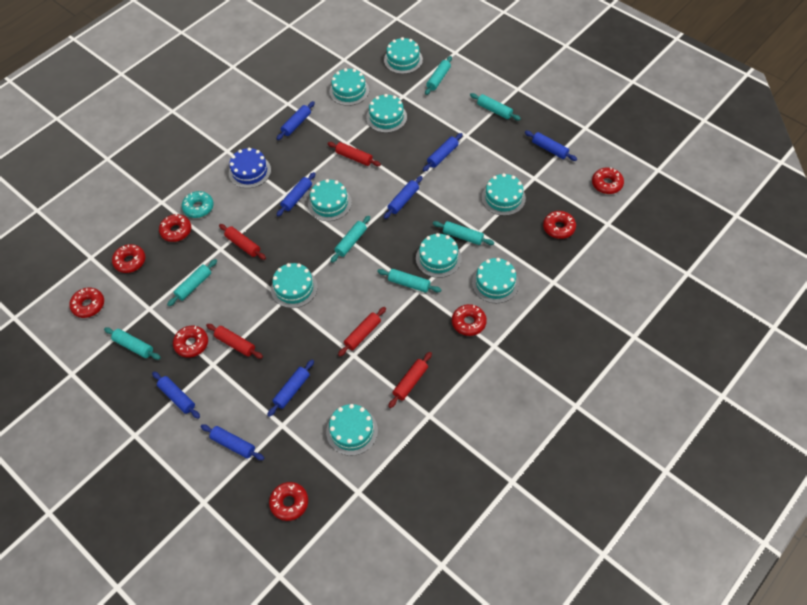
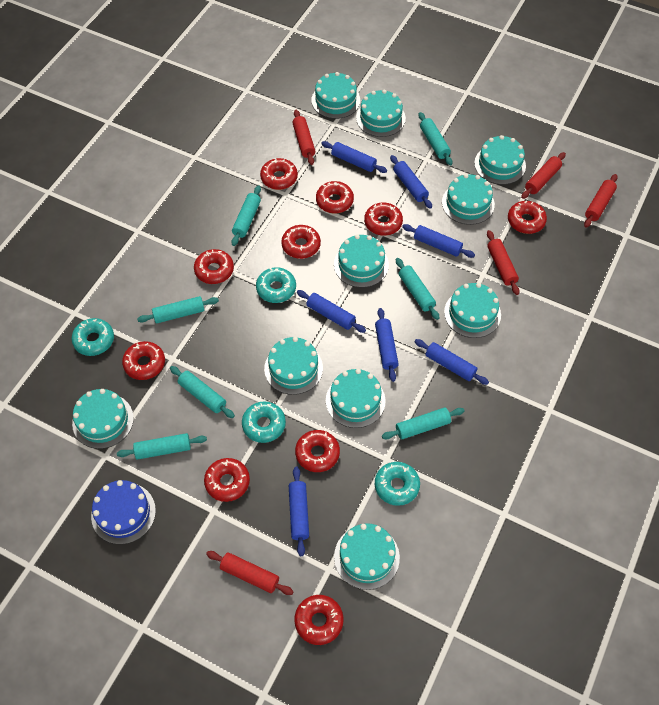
blue rolling pin: 8 -> 7
red donut: 8 -> 10
turquoise cake: 9 -> 10
turquoise donut: 1 -> 4

